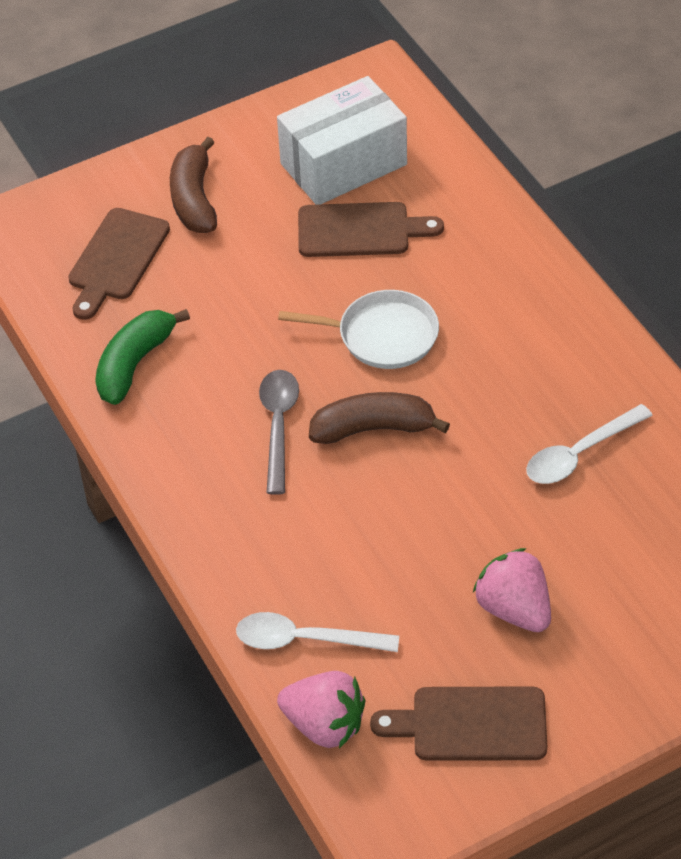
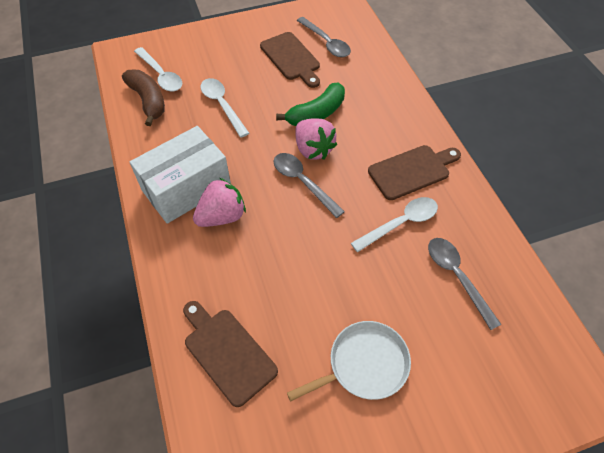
brown banana: 2 -> 1
grey spoon: 1 -> 3
white spoon: 2 -> 3

